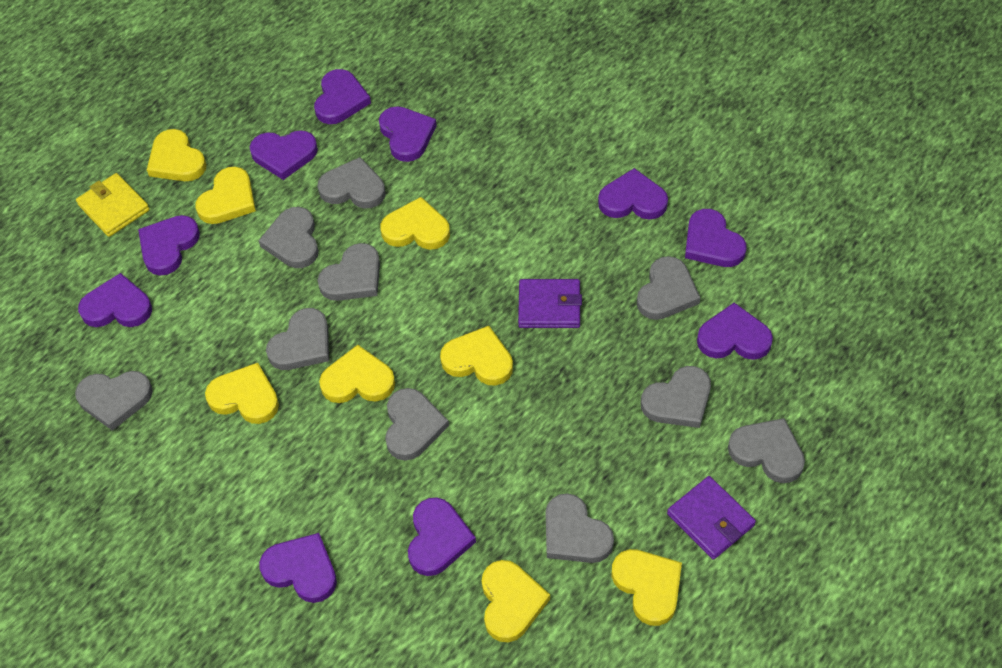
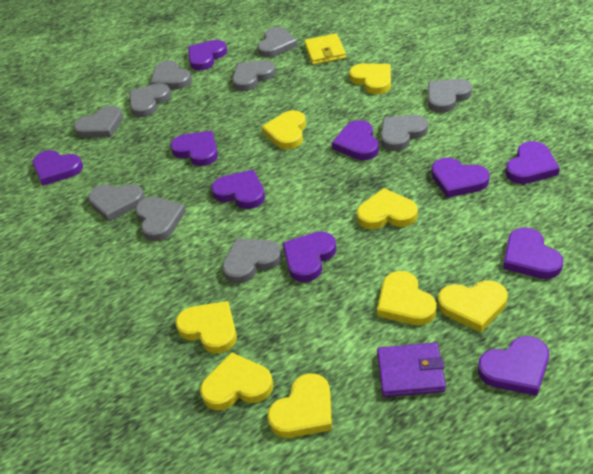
purple wallet: 2 -> 1

